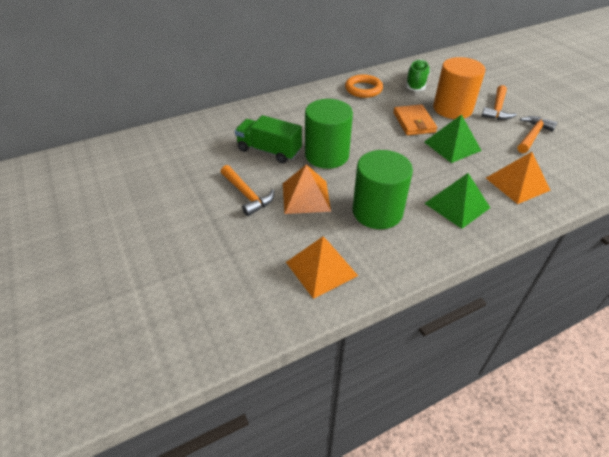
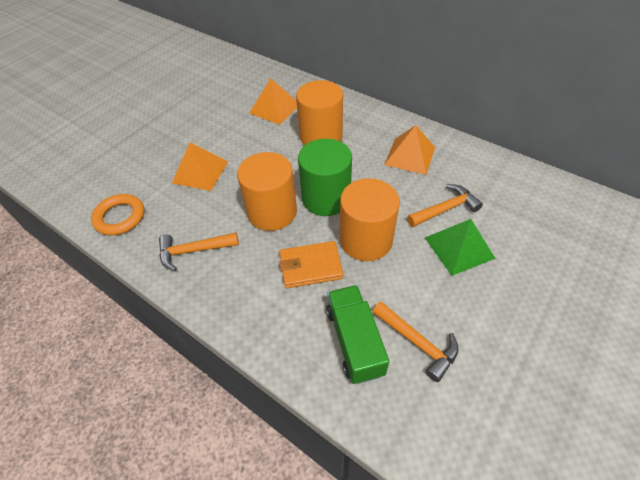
green cylinder: 2 -> 1
green pyramid: 2 -> 1
green shoe: 1 -> 0
orange cylinder: 1 -> 3

